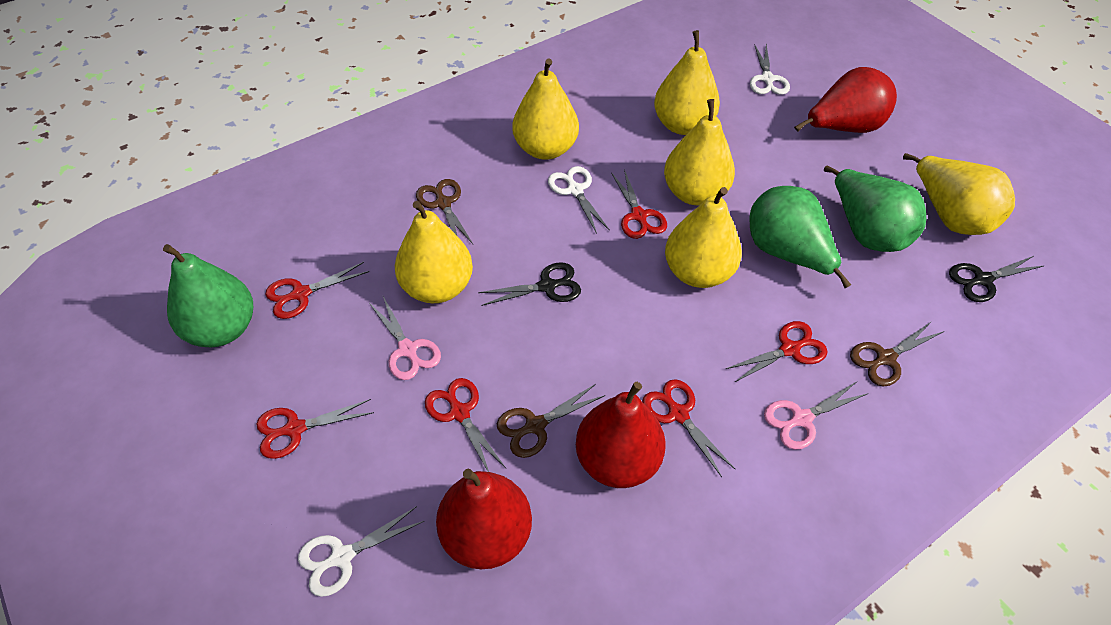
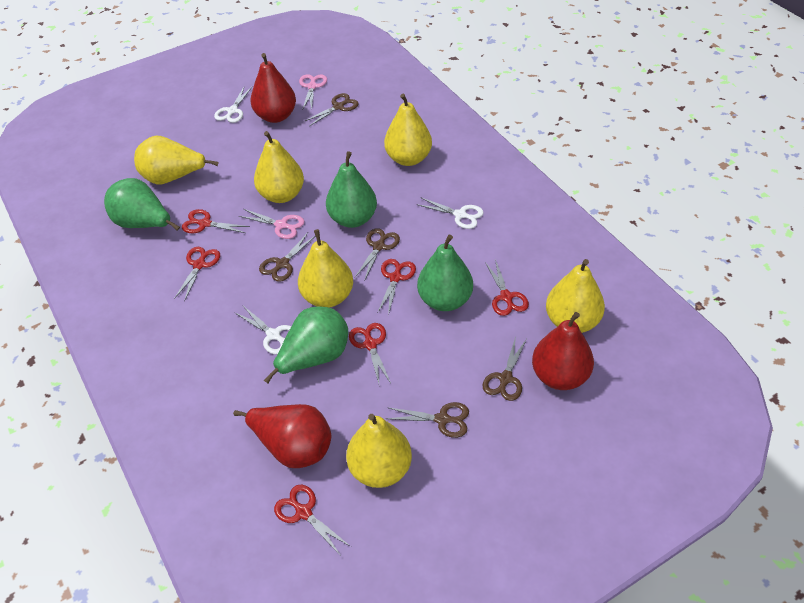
black scissors: 2 -> 0
brown scissors: 3 -> 5
green pear: 3 -> 4

